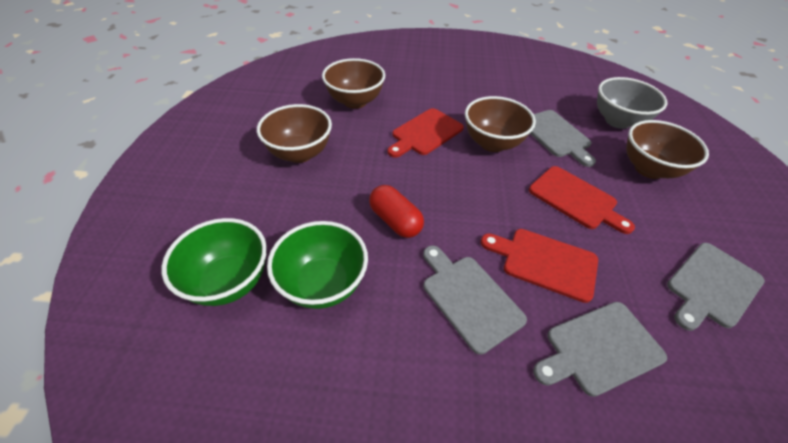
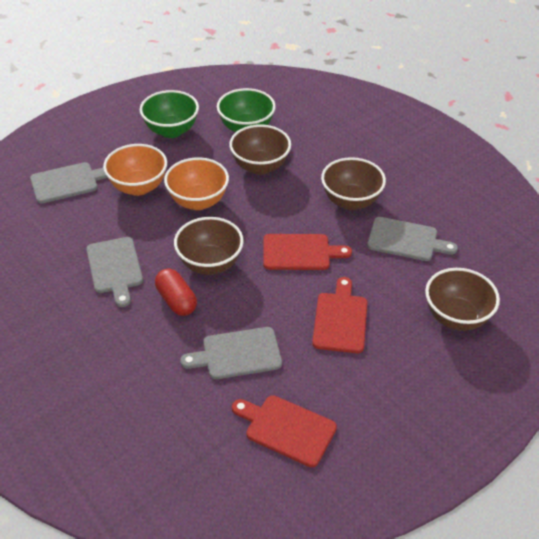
grey bowl: 1 -> 0
orange bowl: 0 -> 2

